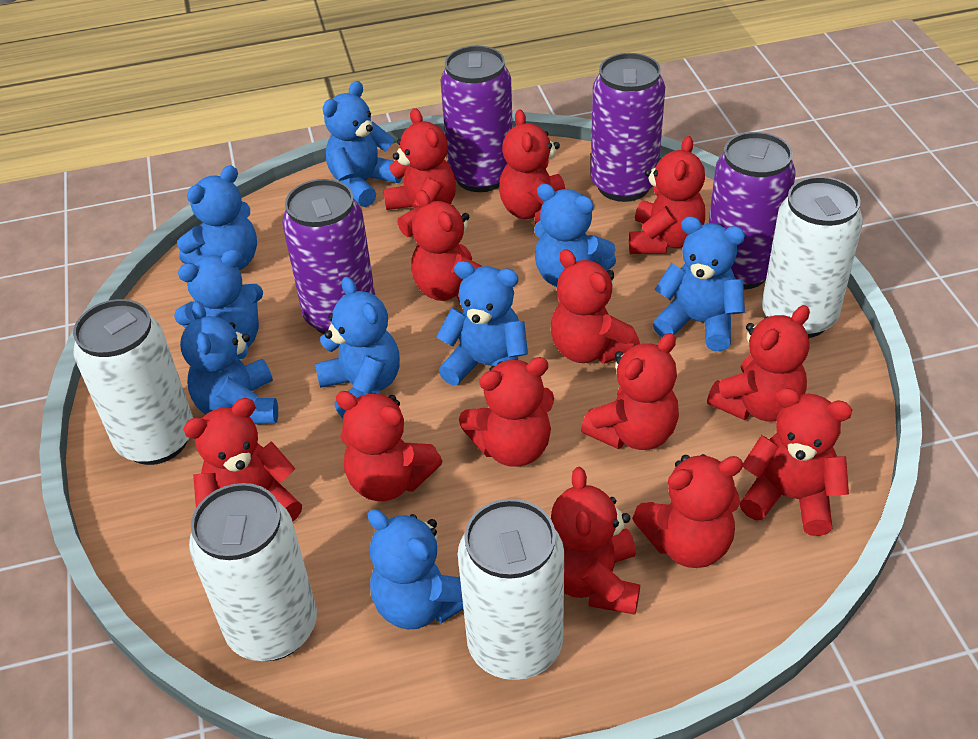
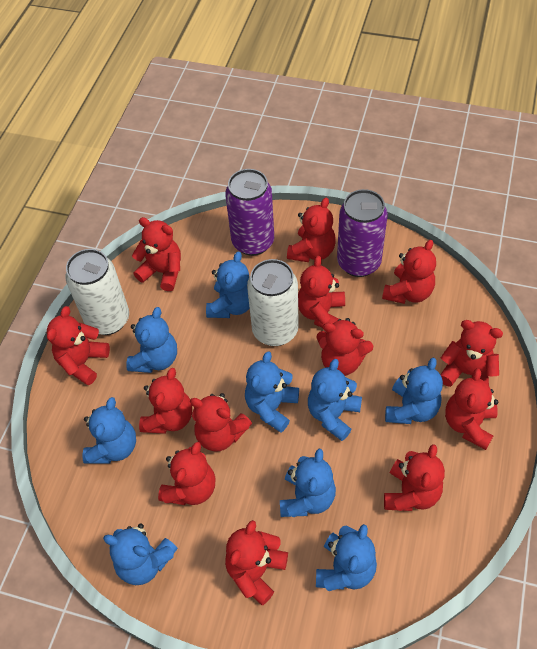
purple can: 4 -> 2
white can: 4 -> 2

